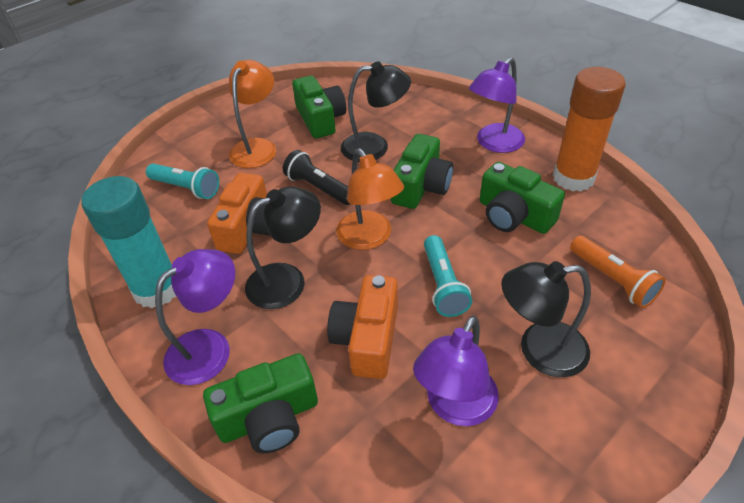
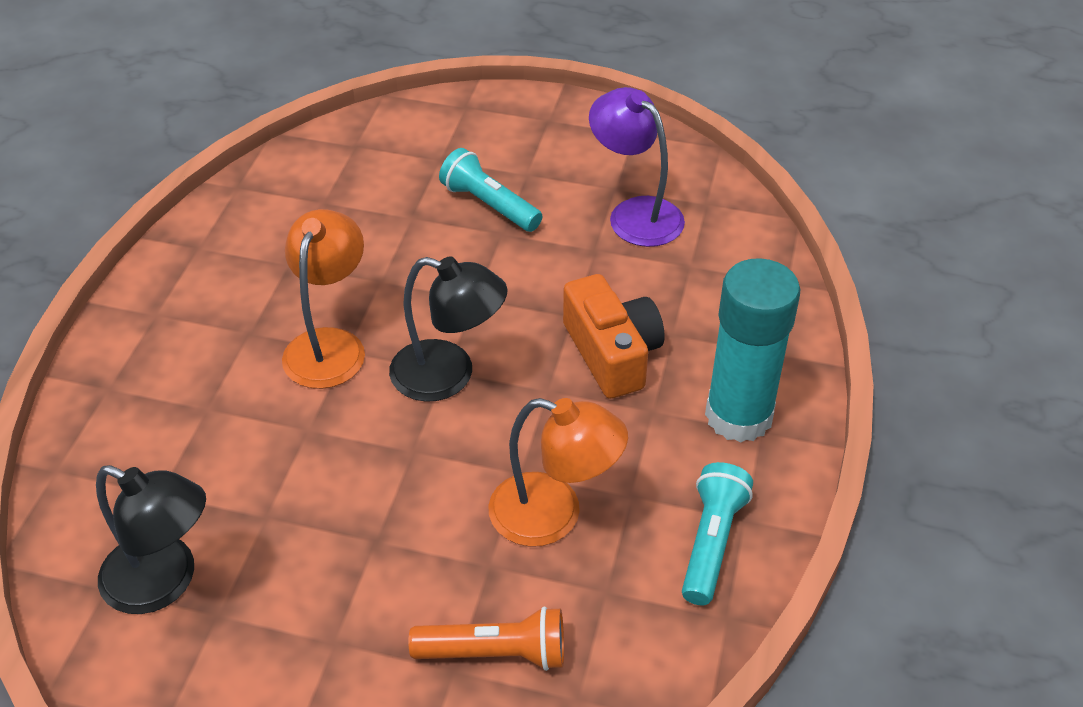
black flashlight: 1 -> 0
black lamp: 3 -> 2
green camera: 4 -> 0
orange camera: 2 -> 1
orange glue stick: 1 -> 0
purple lamp: 3 -> 1

